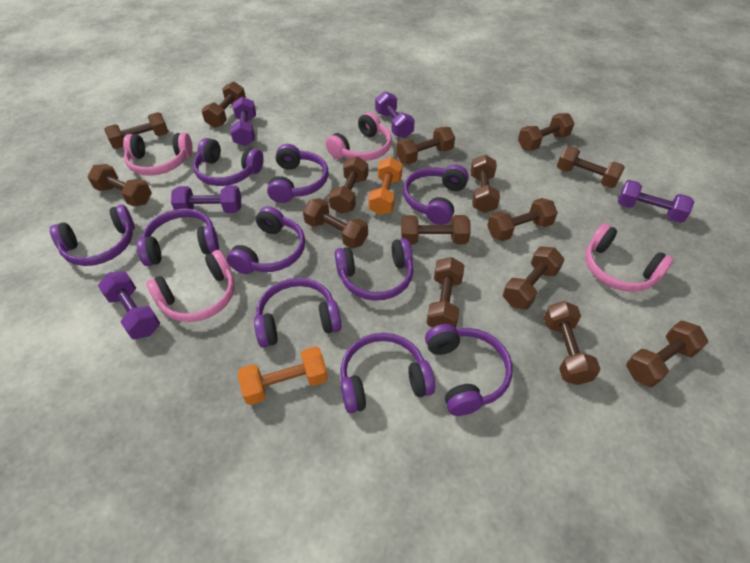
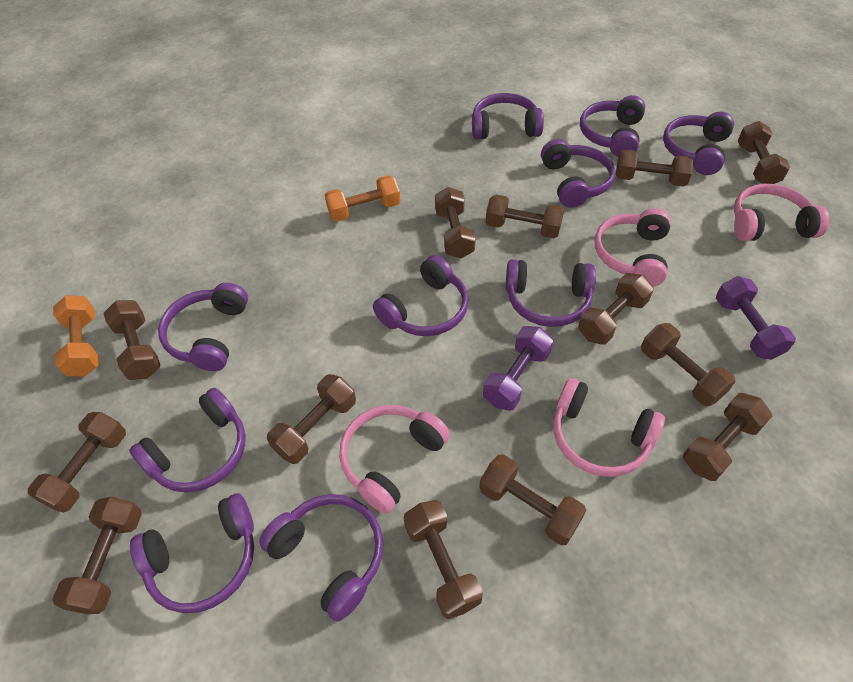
brown dumbbell: 15 -> 13
purple dumbbell: 5 -> 2

